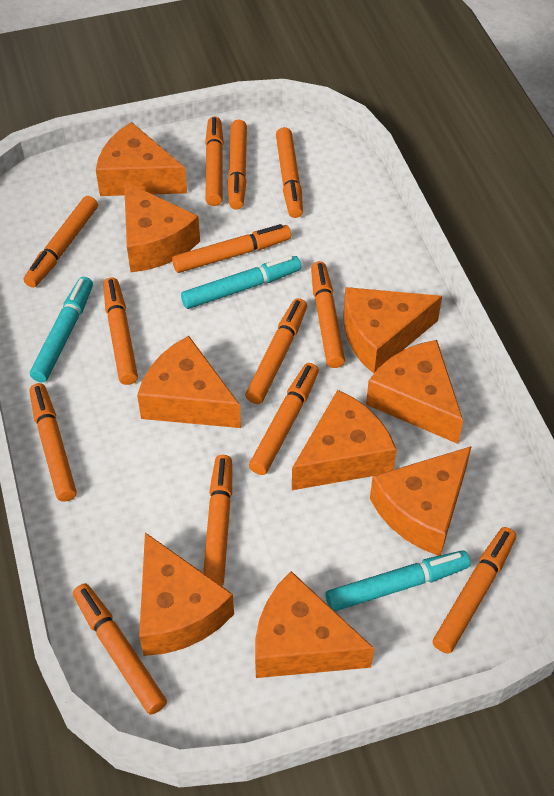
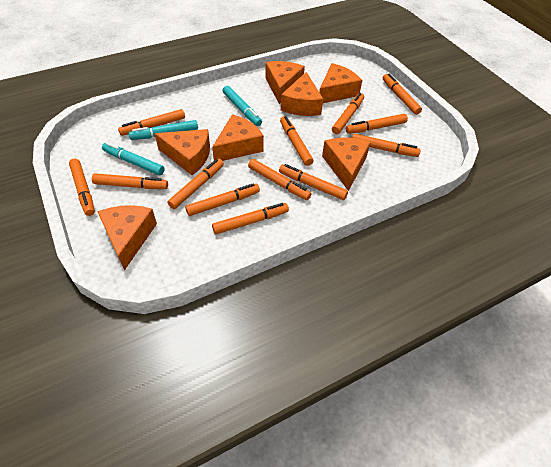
orange cheese: 9 -> 7

